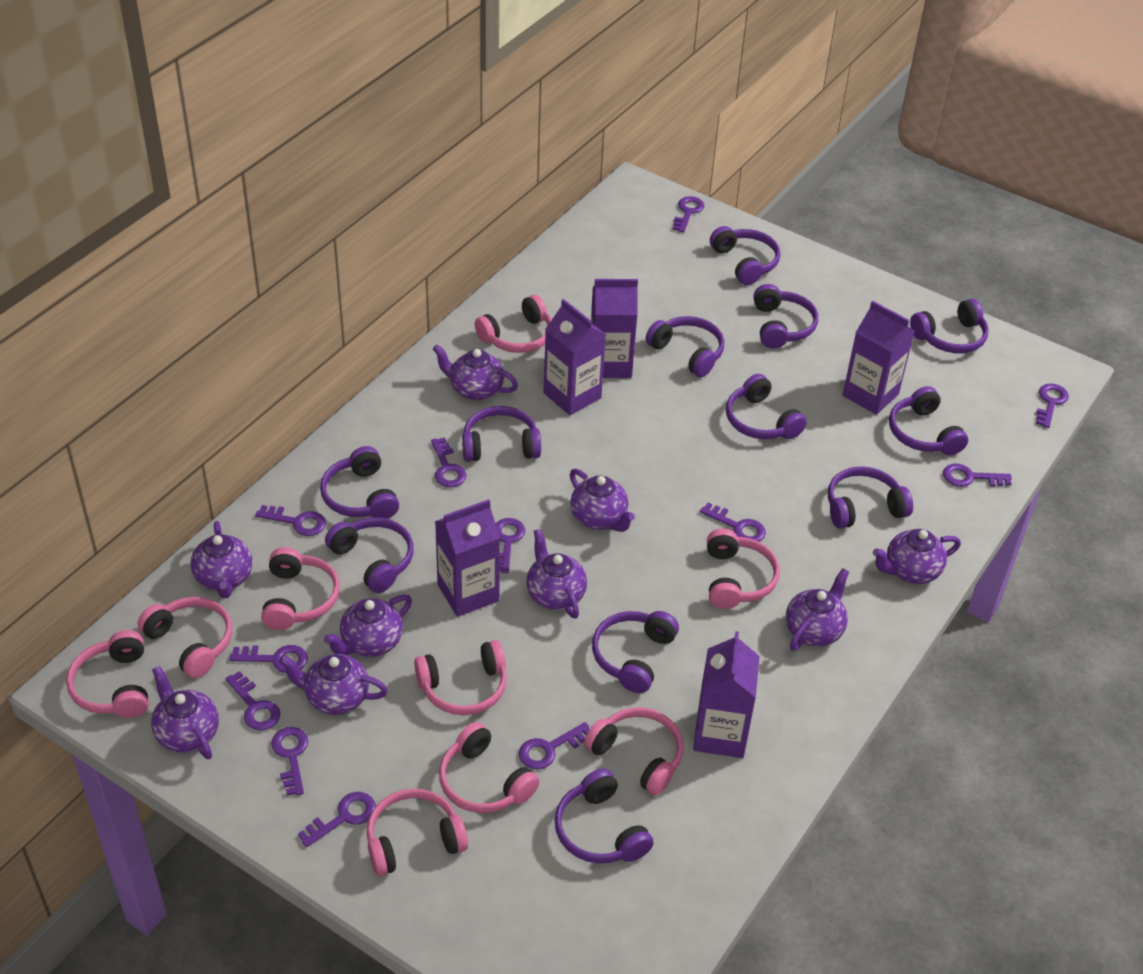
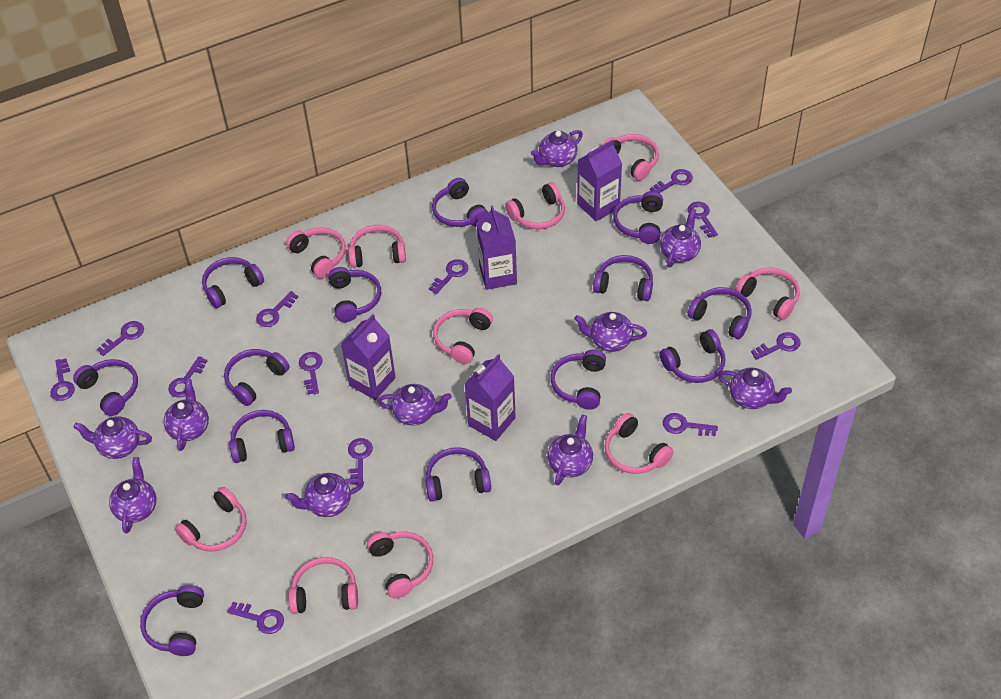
pink headphones: 9 -> 10
purple carton: 5 -> 4
purple headphones: 12 -> 13
purple teapot: 9 -> 10

